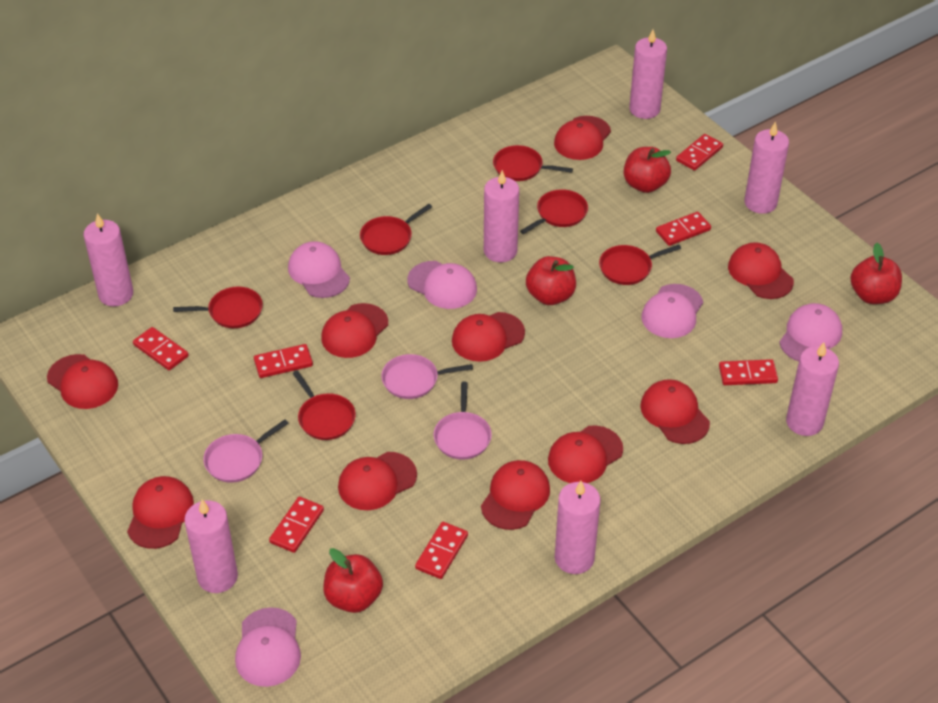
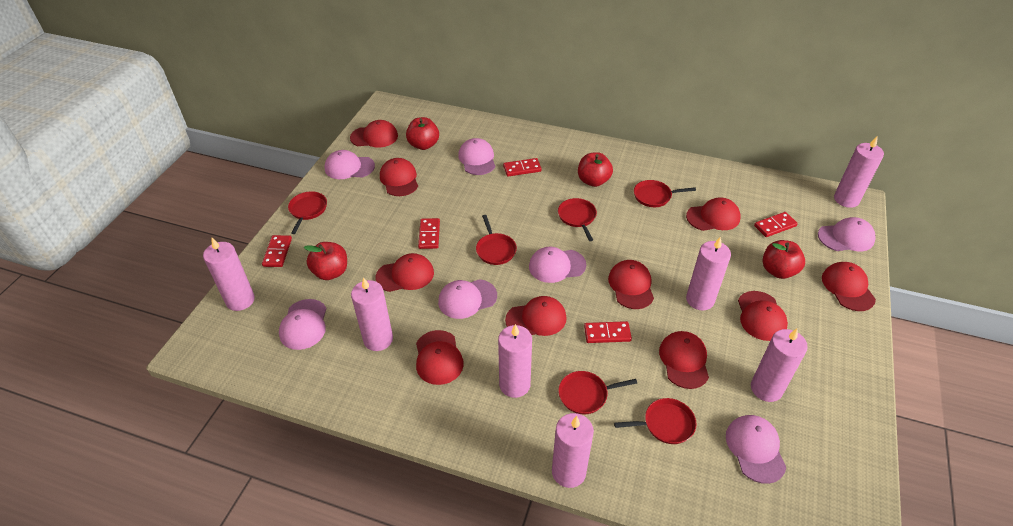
pink cap: 5 -> 7
pink pan: 3 -> 0
red domino: 7 -> 5

